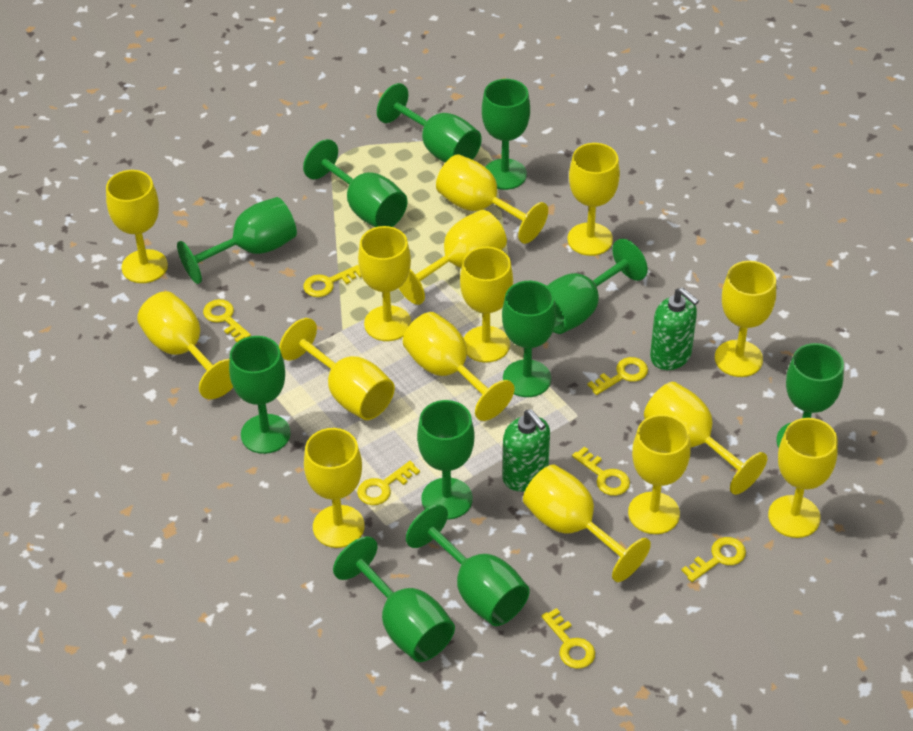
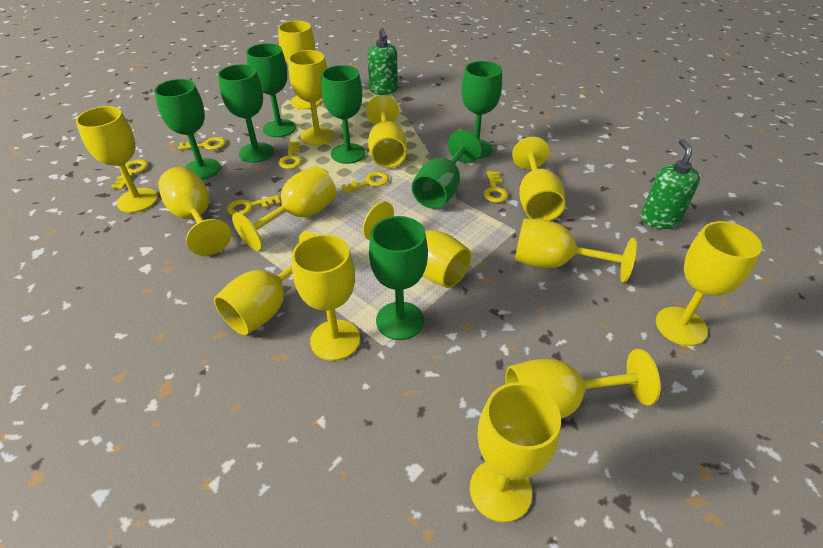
green goblet: 11 -> 7
yellow goblet: 15 -> 14
yellow key: 7 -> 6

